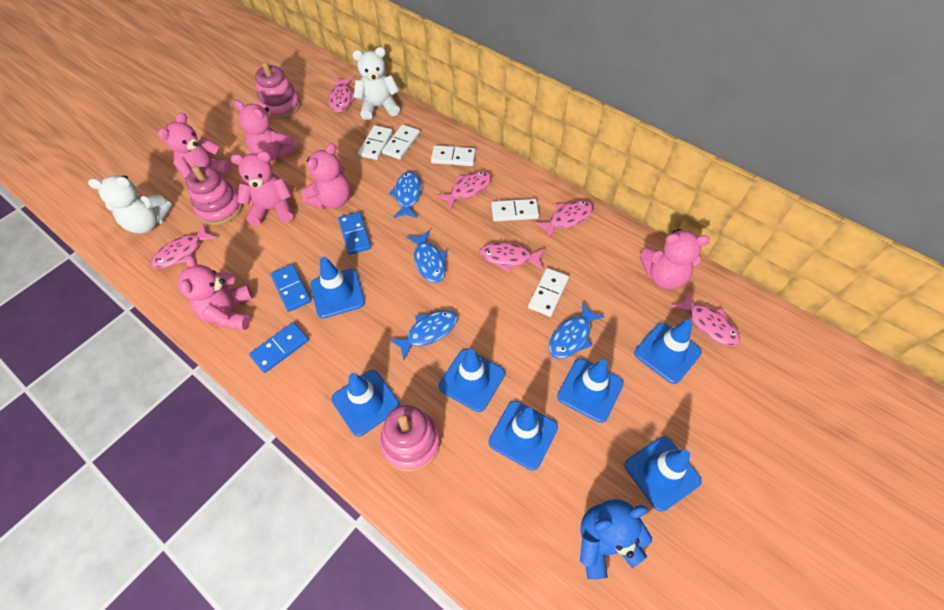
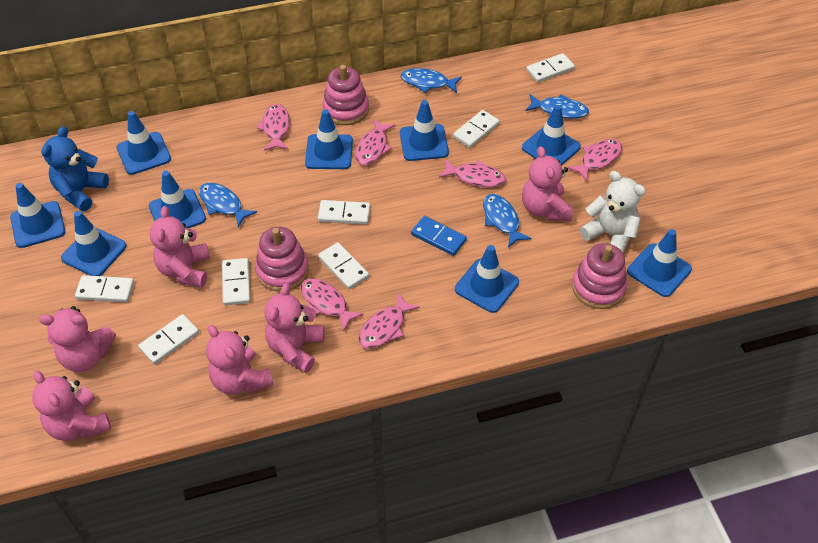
blue domino: 3 -> 1
blue traffic cone: 7 -> 9
white domino: 5 -> 7
white teddy bear: 2 -> 1

